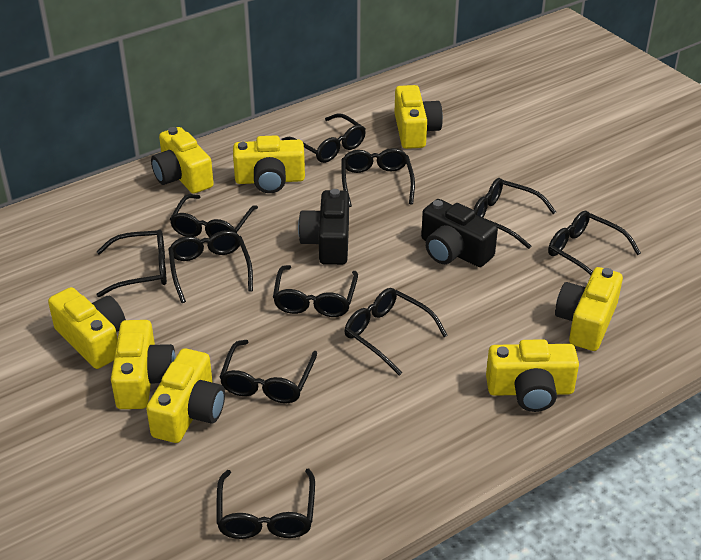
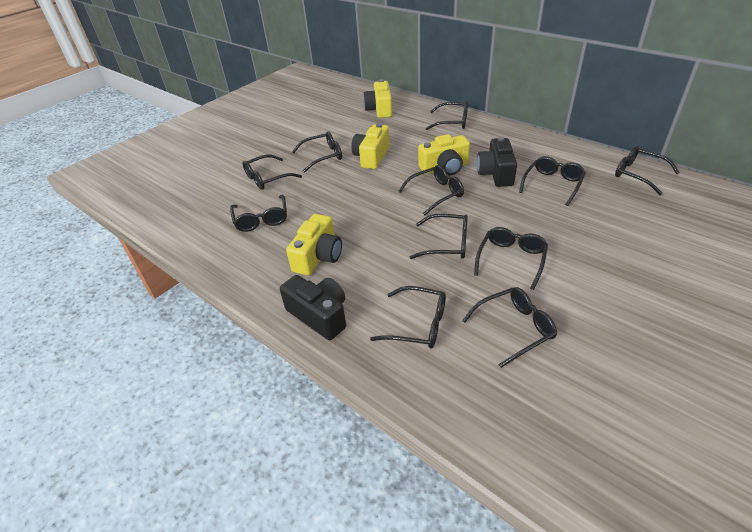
yellow camera: 8 -> 4

